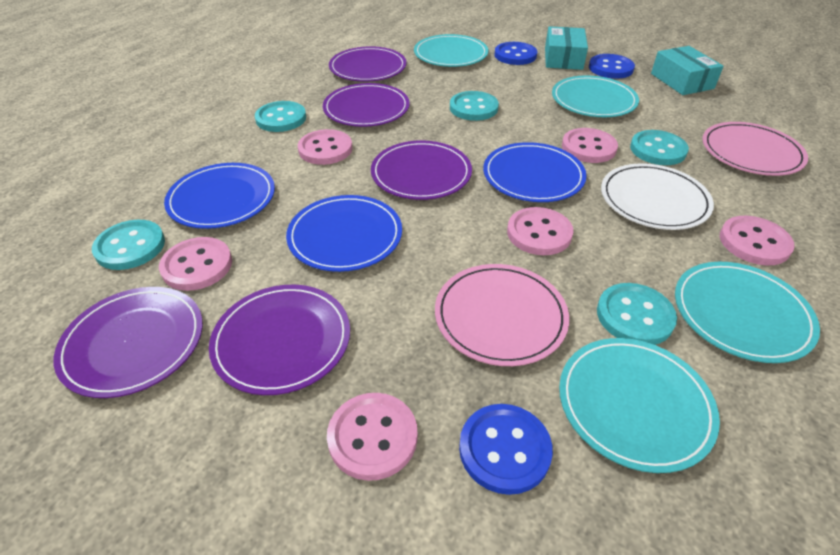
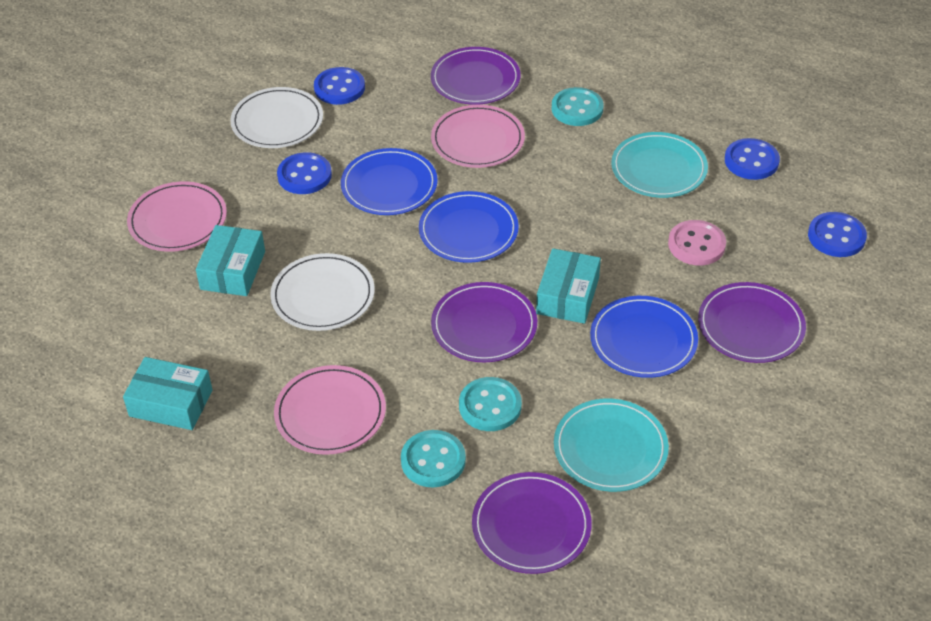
blue button: 3 -> 4
pink button: 6 -> 1
pink plate: 2 -> 3
purple plate: 5 -> 4
turquoise box: 2 -> 3
turquoise button: 5 -> 3
turquoise plate: 4 -> 2
white plate: 1 -> 2

